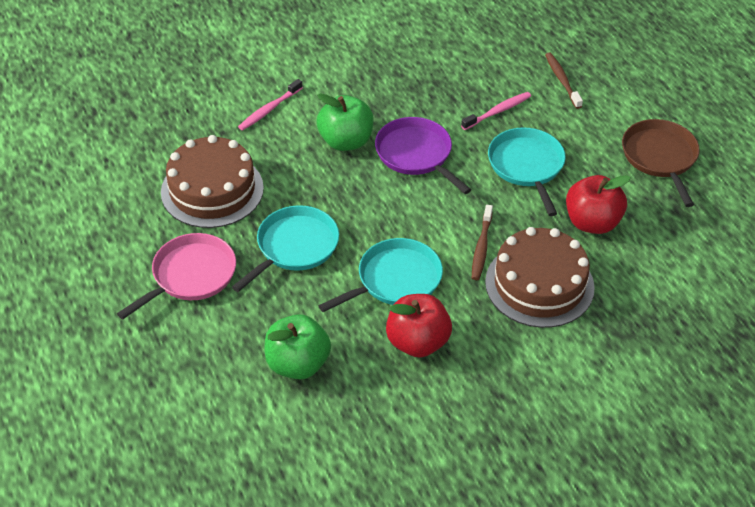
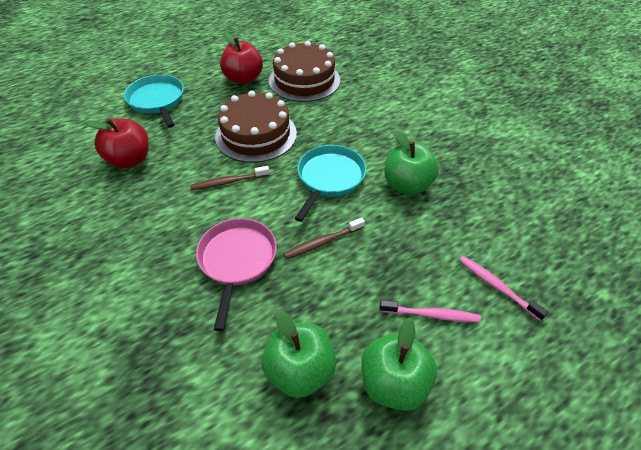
brown pan: 1 -> 0
green apple: 2 -> 3
purple pan: 1 -> 0
turquoise pan: 3 -> 2

